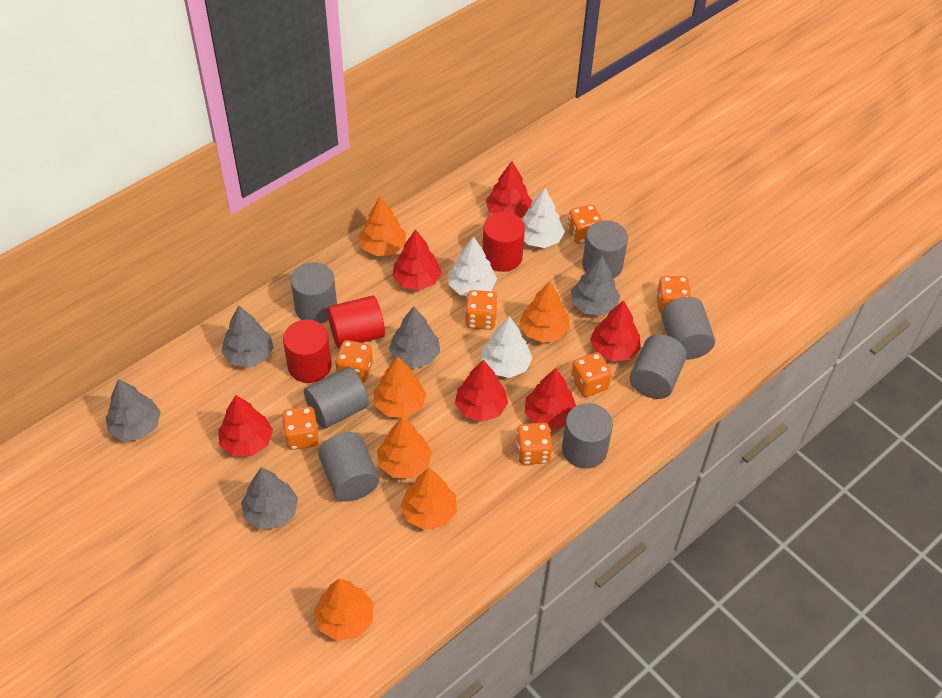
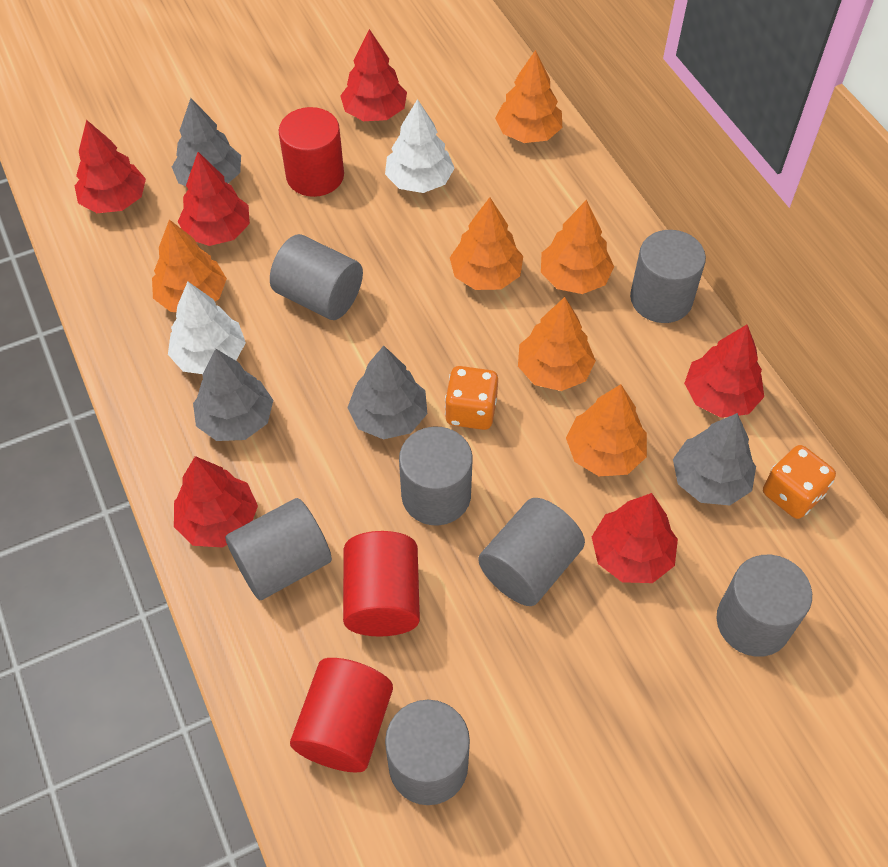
grey tree: 5 -> 4
orange dice: 7 -> 2
white tree: 3 -> 2

